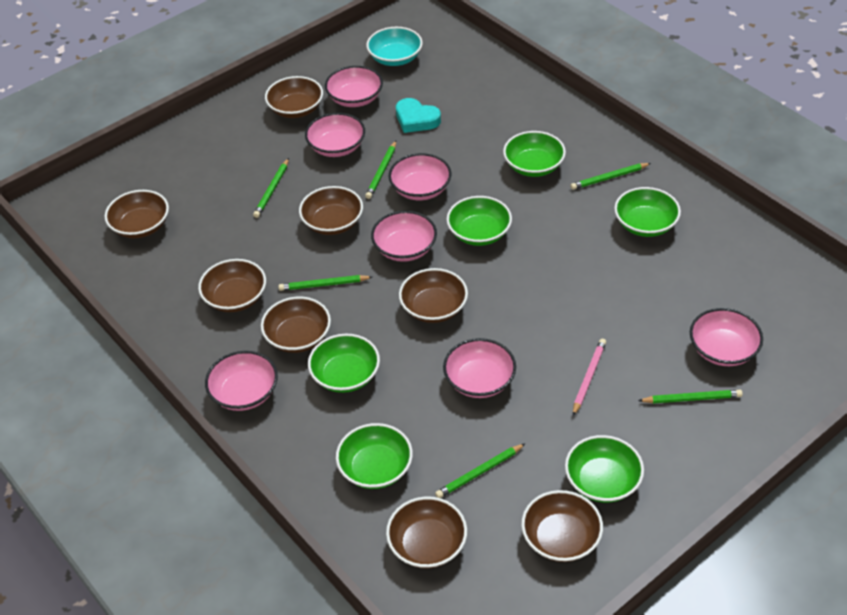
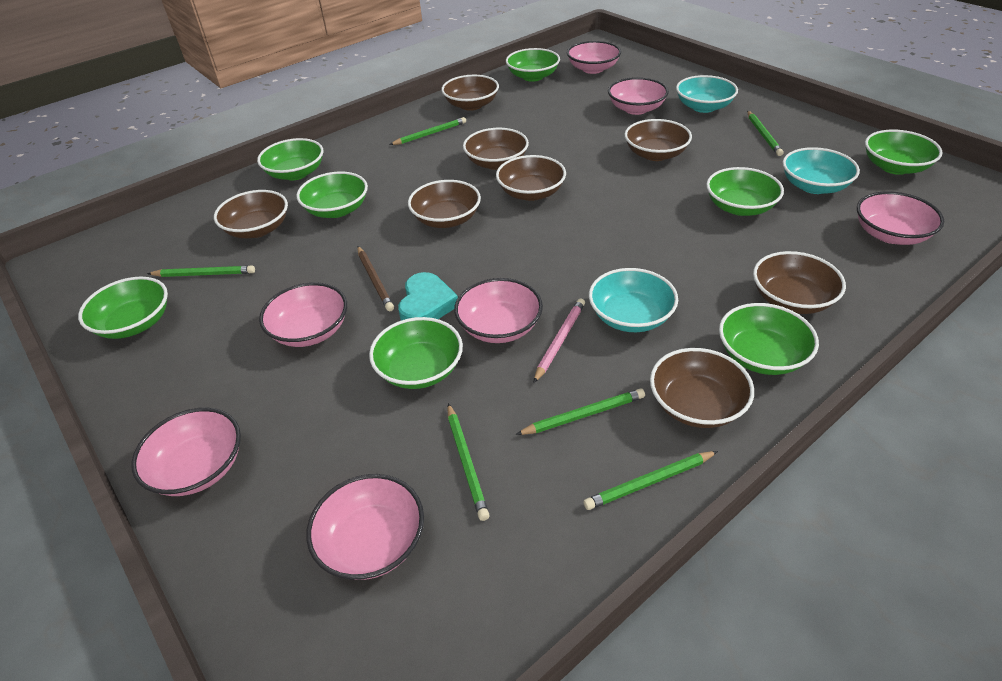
brown pencil: 0 -> 1
green bowl: 6 -> 8
turquoise bowl: 1 -> 3

